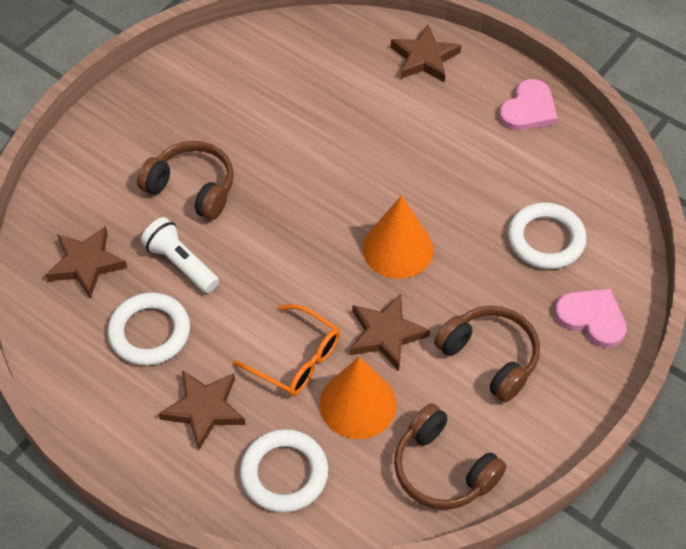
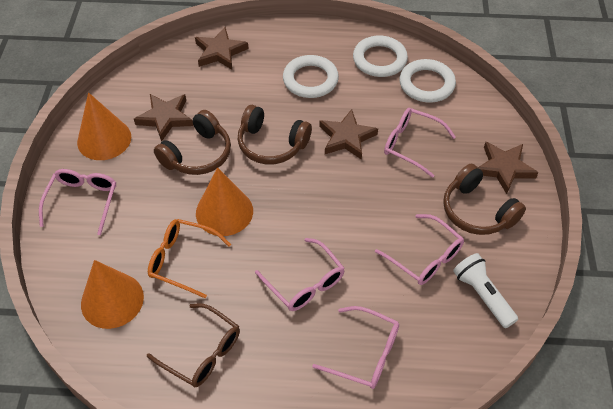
brown glasses: 0 -> 1
orange cone: 2 -> 3
pink glasses: 0 -> 5
pink heart: 2 -> 0

